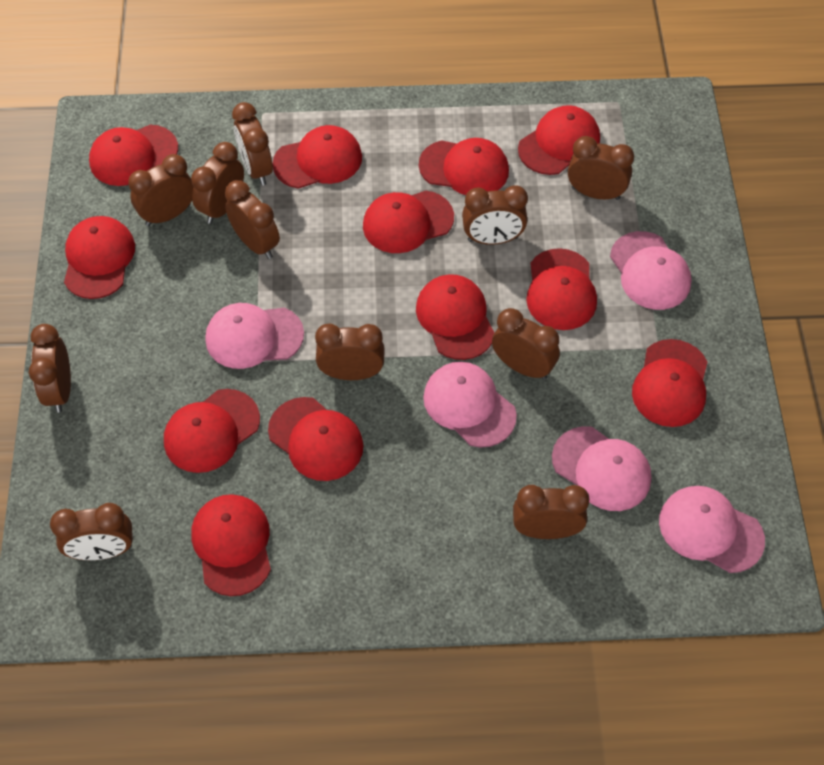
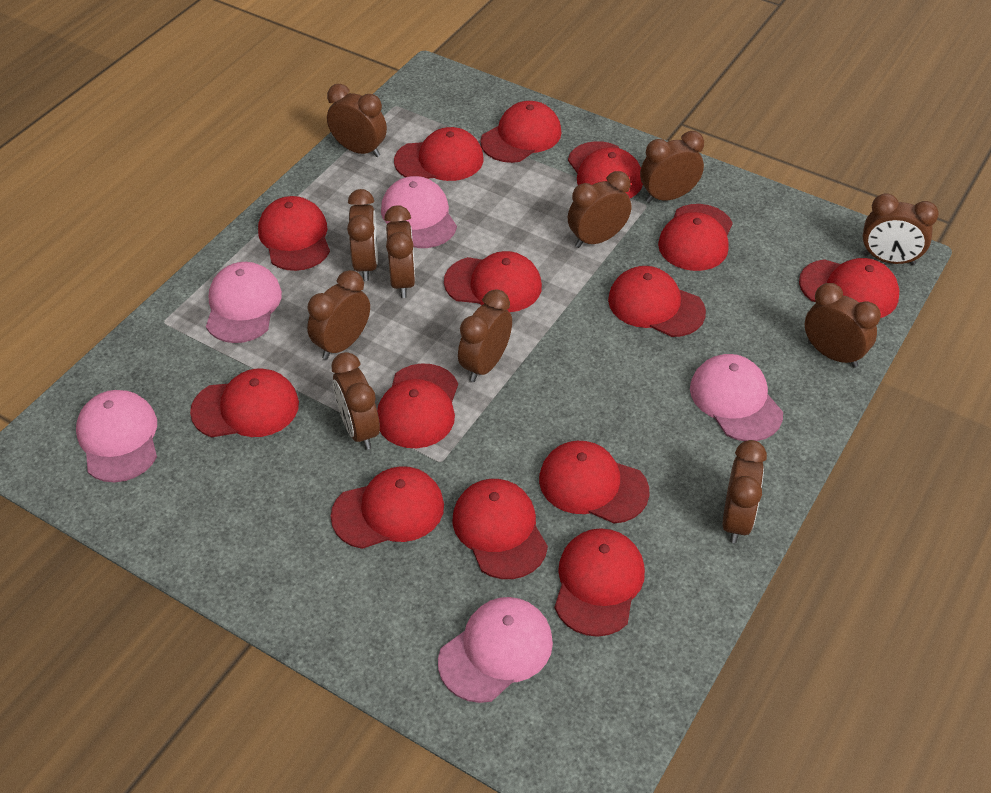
red cap: 12 -> 14

